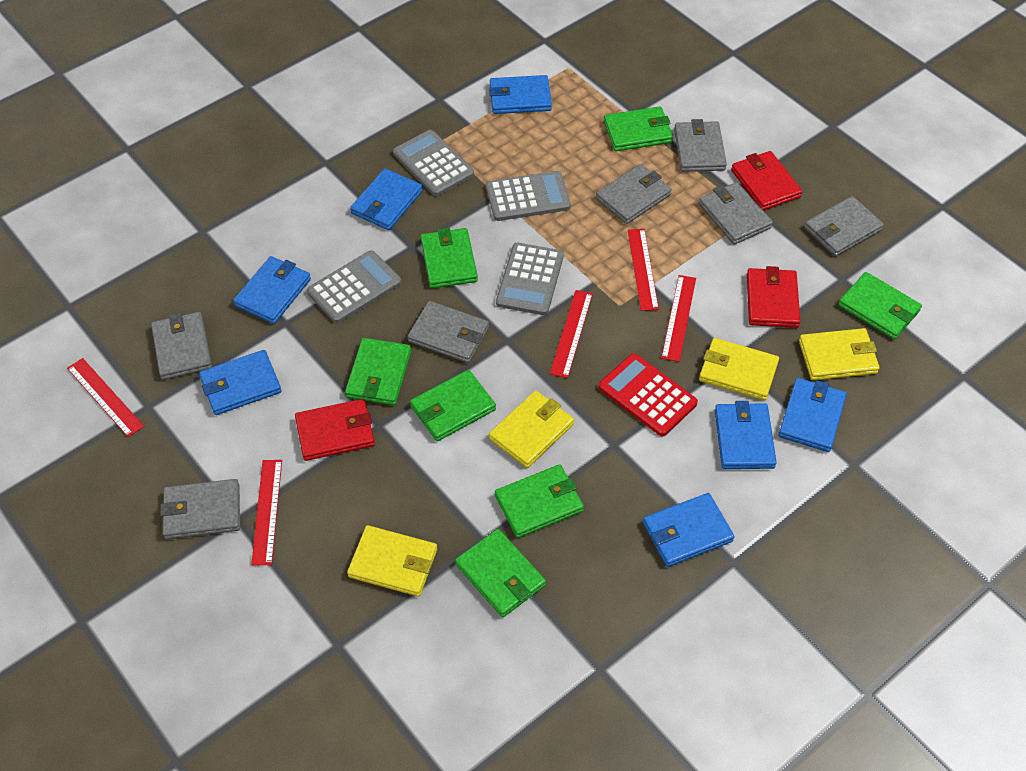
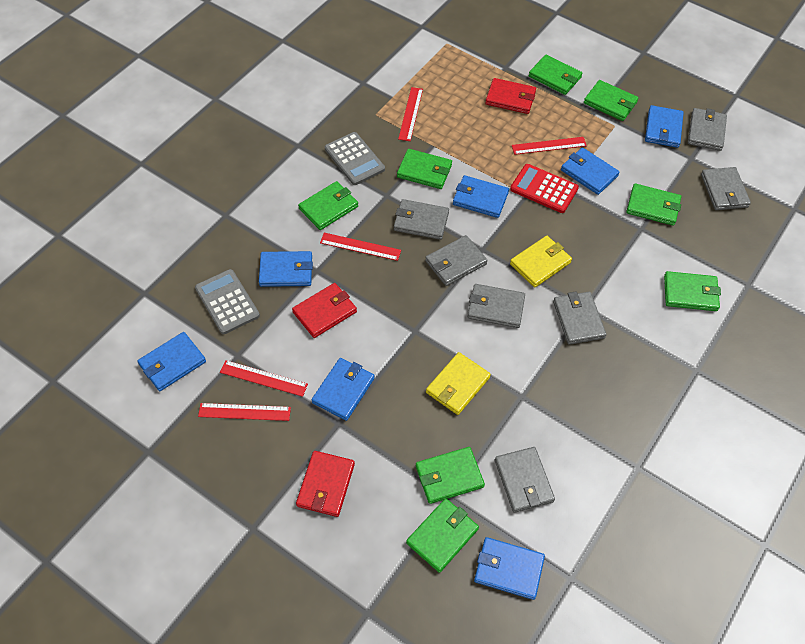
green wallet: 7 -> 8
grey calculator: 4 -> 2
yellow wallet: 4 -> 2

